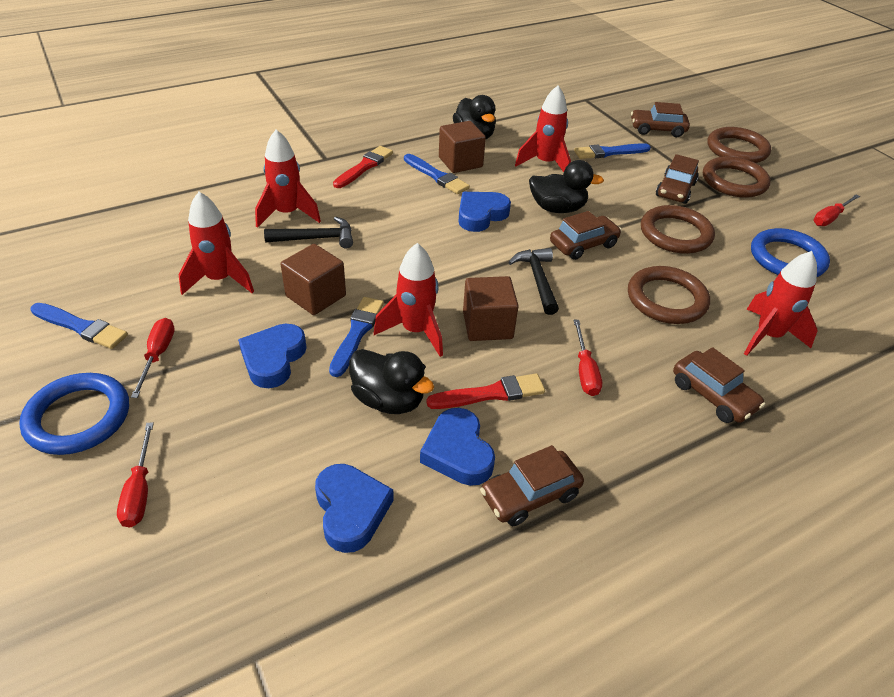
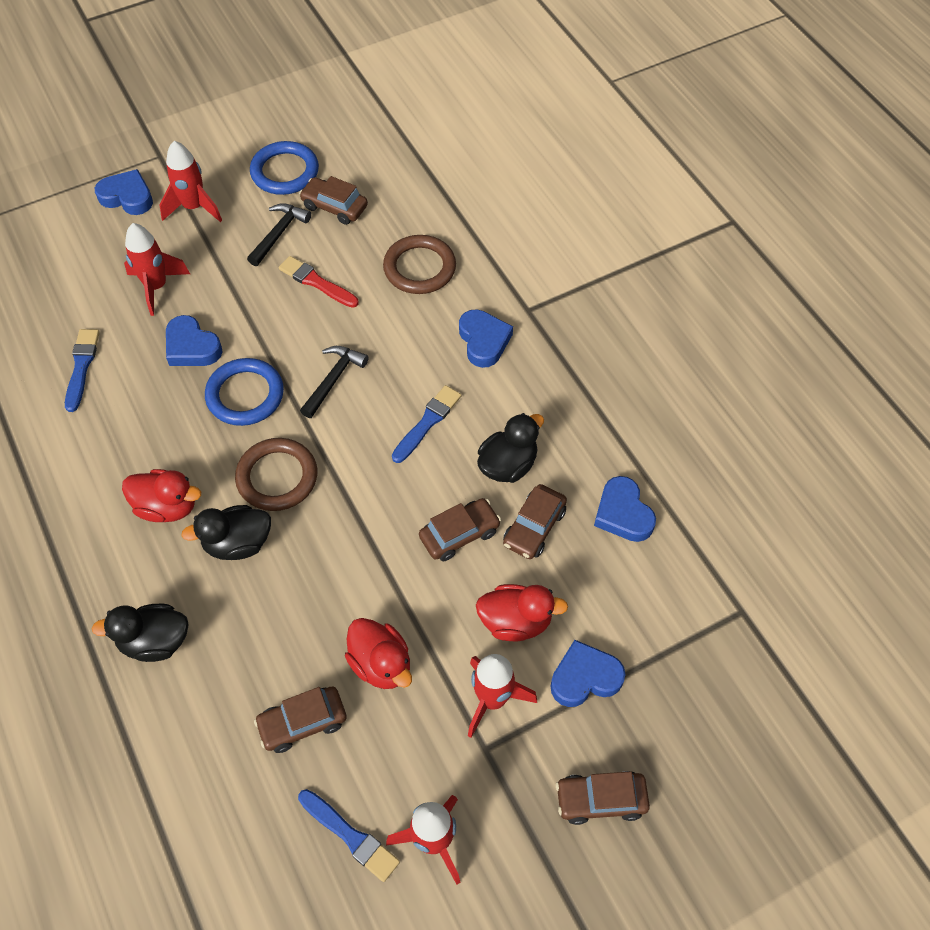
blue brush: 4 -> 3
blue heart: 4 -> 5
brown cube: 3 -> 0
brown ring: 4 -> 2
red brush: 2 -> 1
red duck: 0 -> 3
red rocket: 5 -> 4
red screwdriver: 4 -> 0

